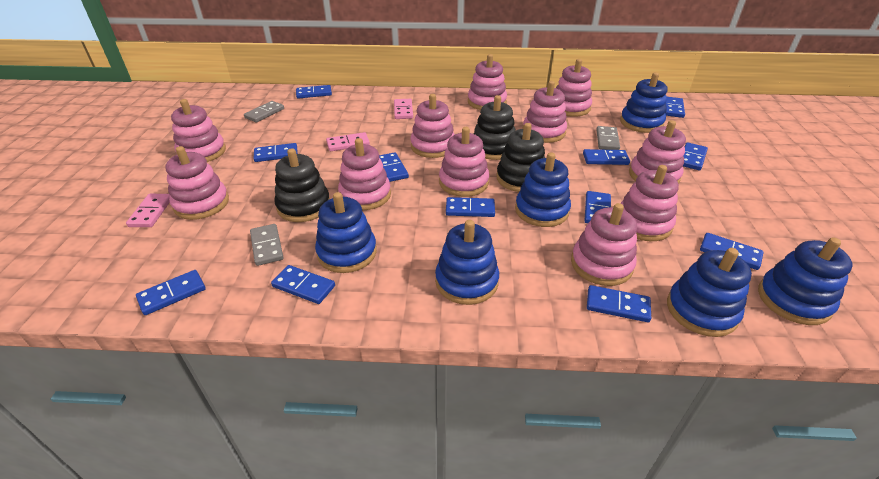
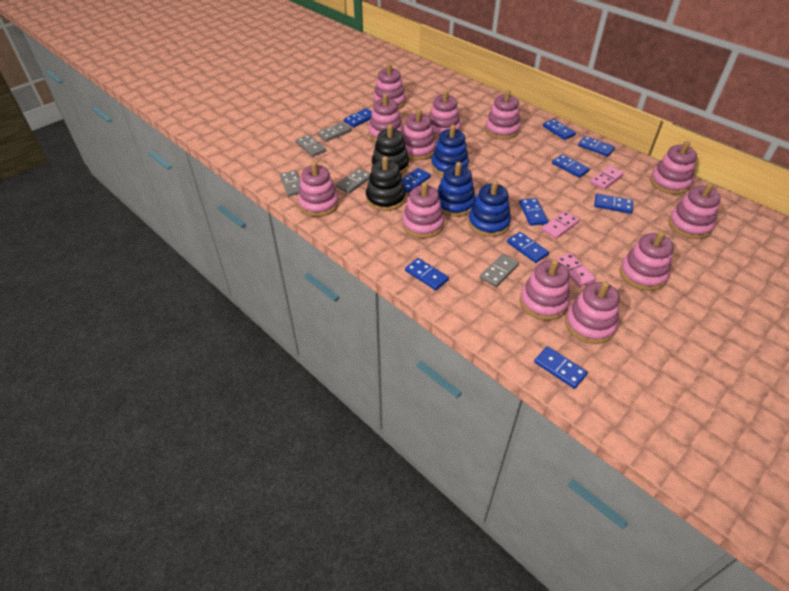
black stacking toy: 3 -> 2
blue domino: 12 -> 10
blue stacking toy: 6 -> 3
grey domino: 3 -> 5
pink stacking toy: 11 -> 12

